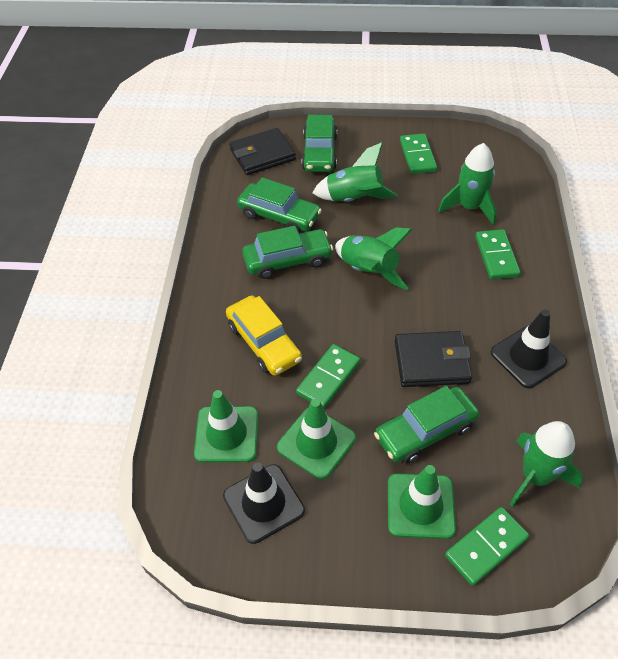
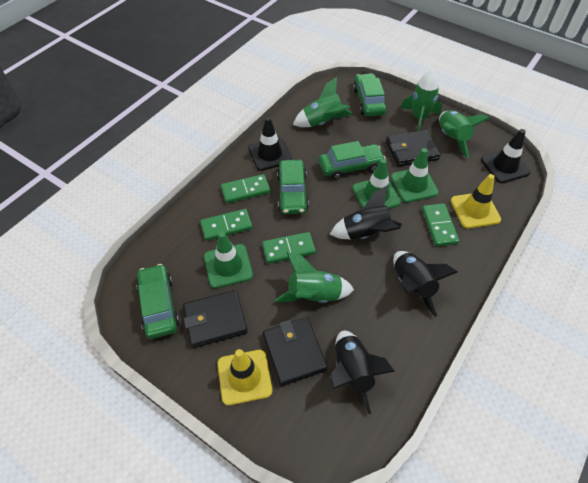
black rocket: 0 -> 3
black wallet: 2 -> 3
yellow car: 1 -> 0
yellow traffic cone: 0 -> 2

